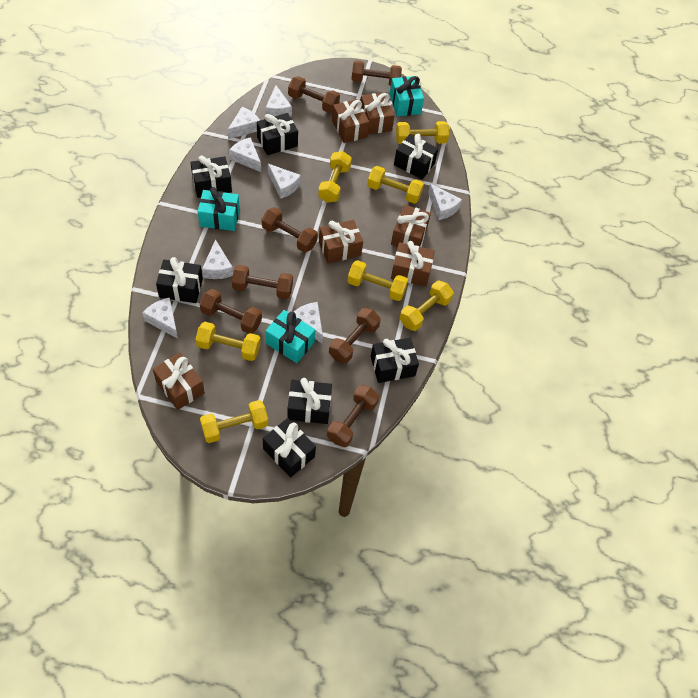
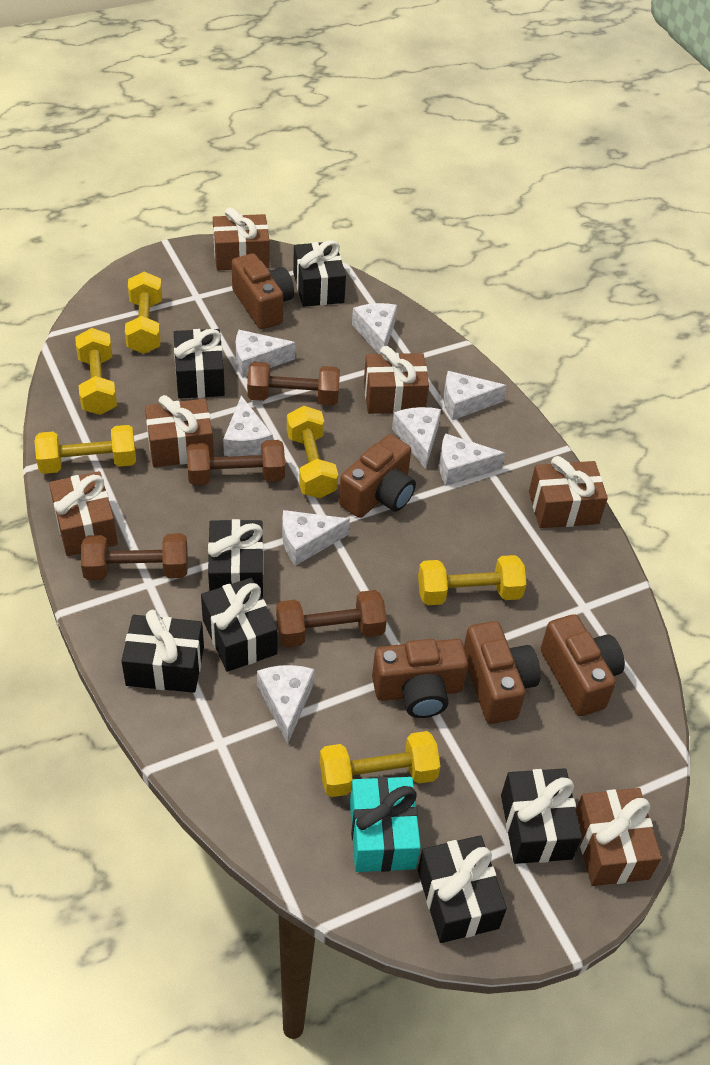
brown camera: 0 -> 5
brown dumbbell: 7 -> 4
turquoise gift: 3 -> 1
yellow dumbbell: 7 -> 6

